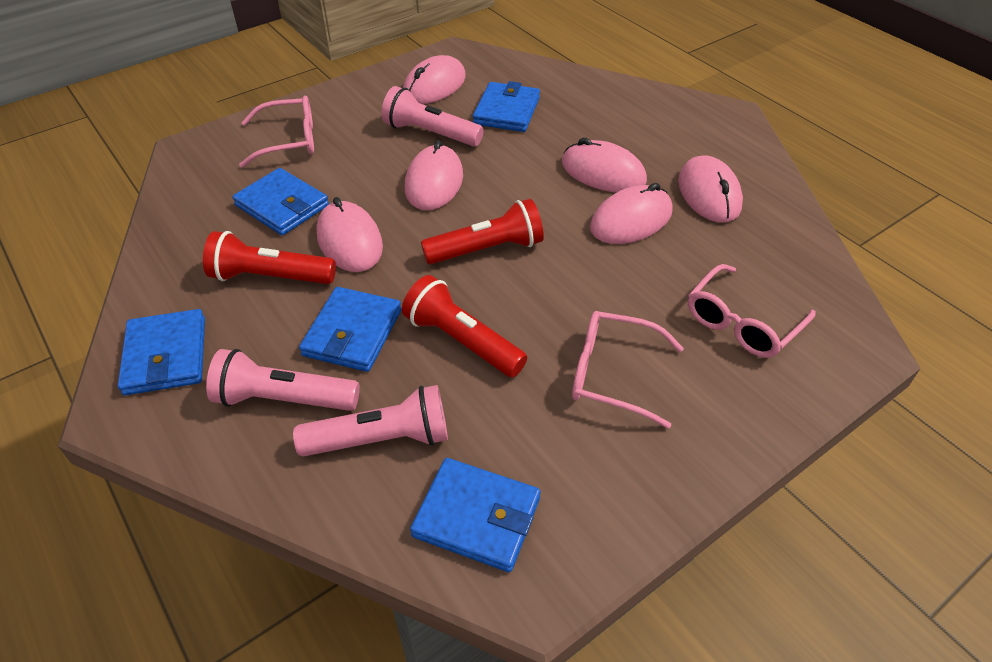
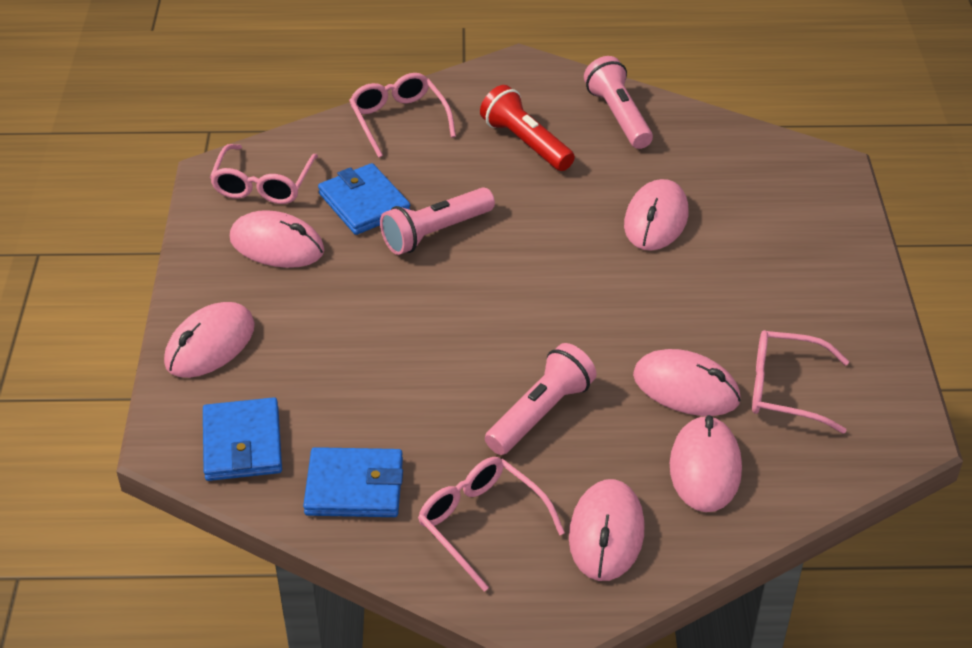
blue wallet: 5 -> 3
pink glasses: 3 -> 4
red flashlight: 3 -> 1

